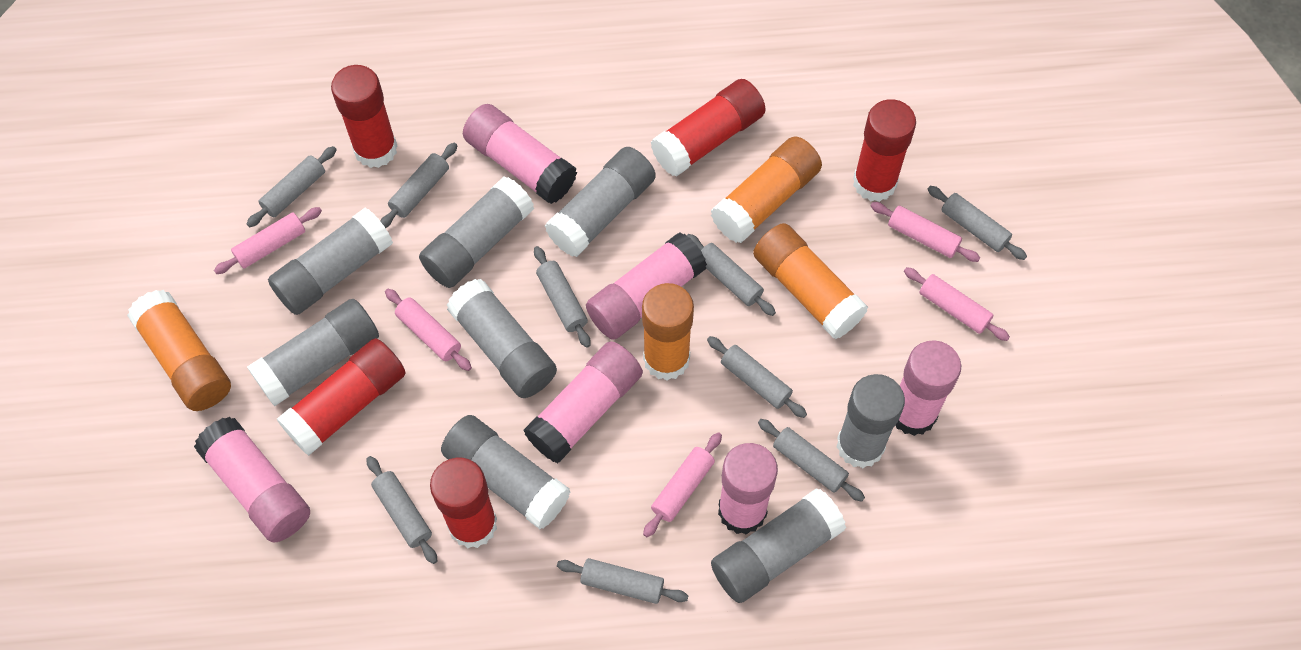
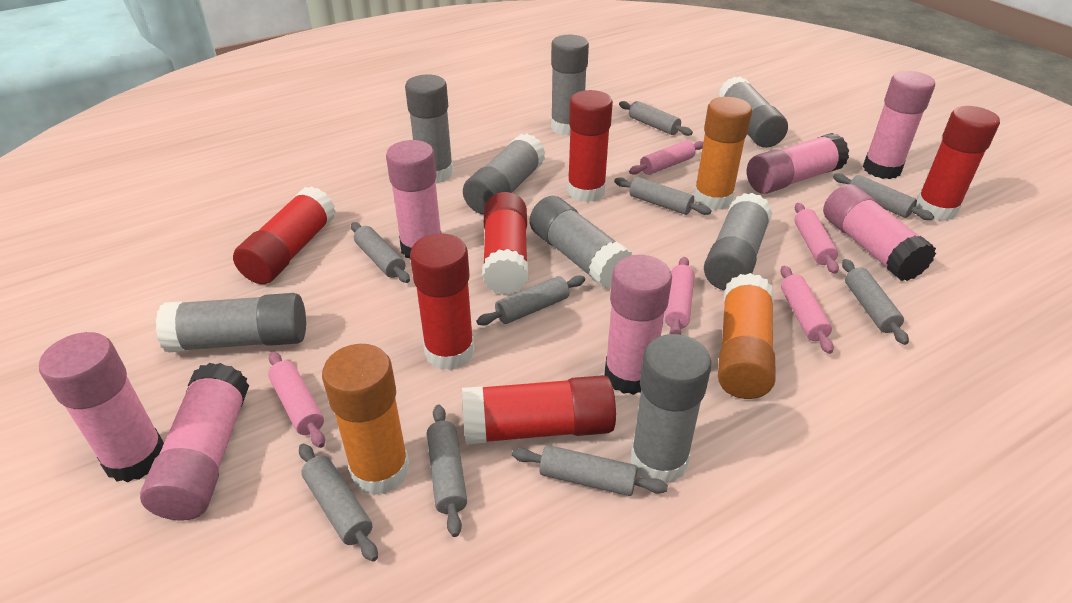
orange glue stick: 4 -> 3
pink glue stick: 6 -> 7
red glue stick: 5 -> 6

